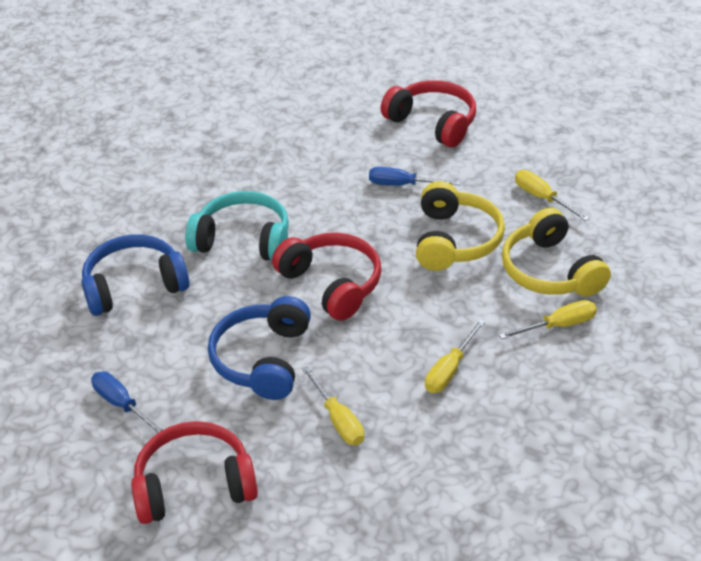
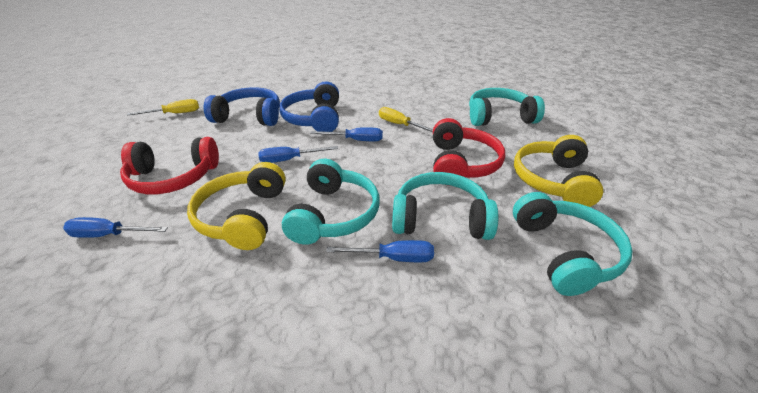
blue screwdriver: 2 -> 4
red headphones: 3 -> 2
turquoise headphones: 1 -> 4
yellow screwdriver: 4 -> 2

